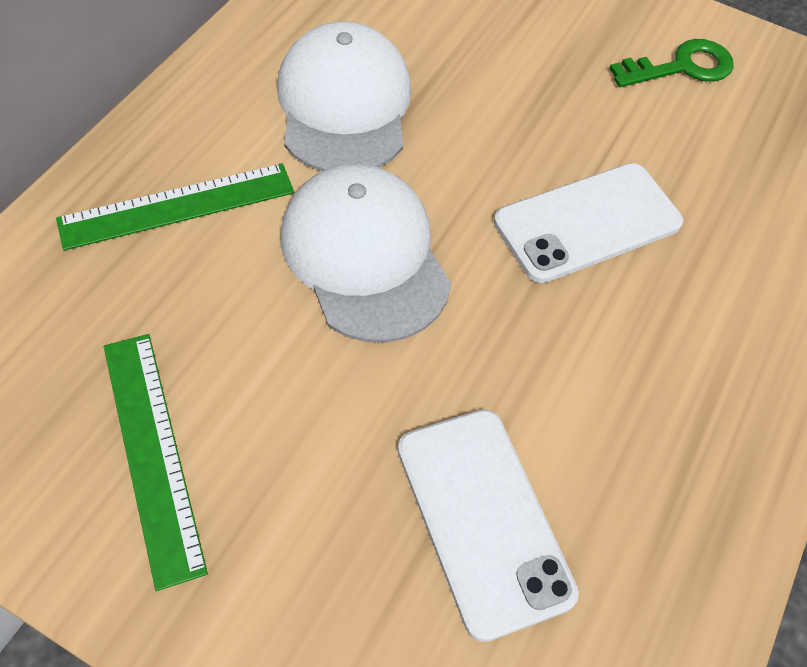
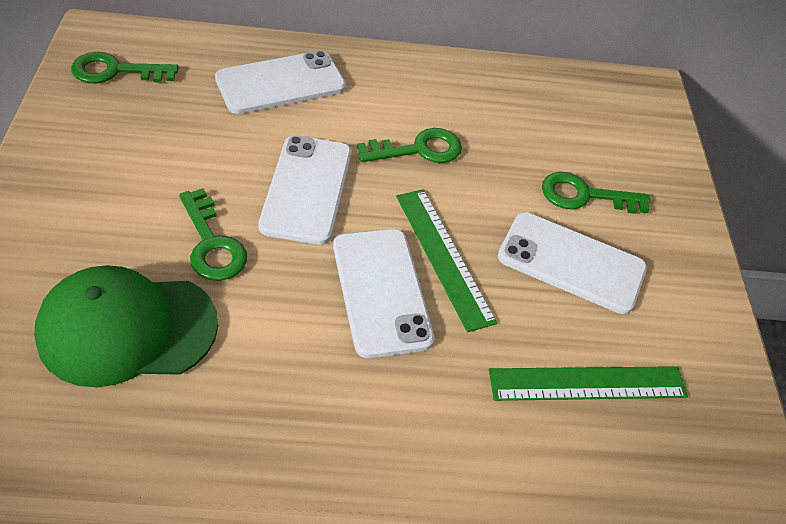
green cap: 0 -> 1
green key: 1 -> 4
white cap: 2 -> 0
white phone: 2 -> 4

